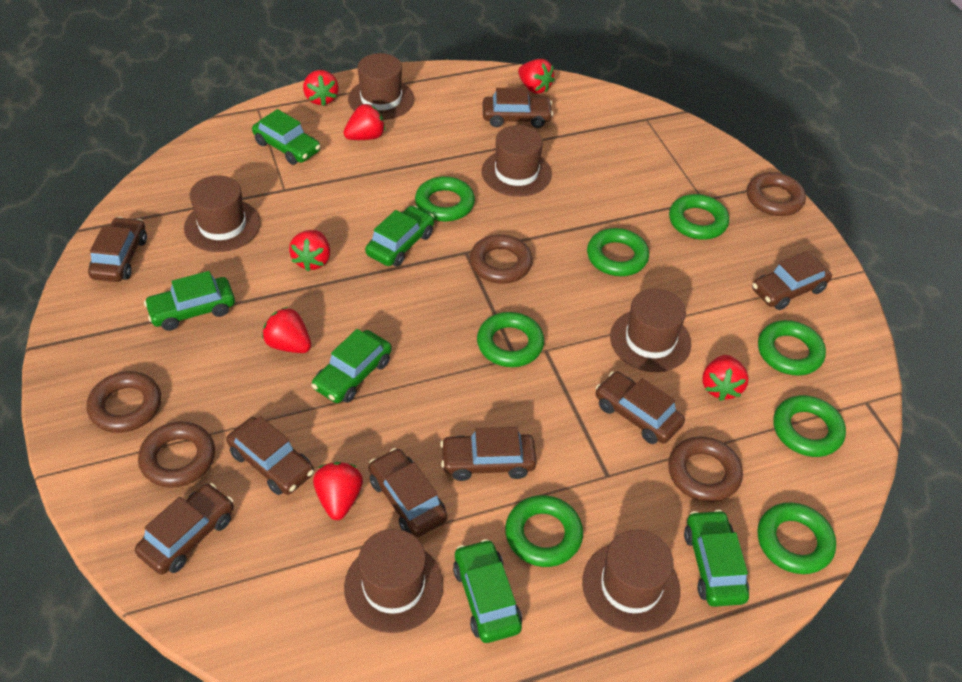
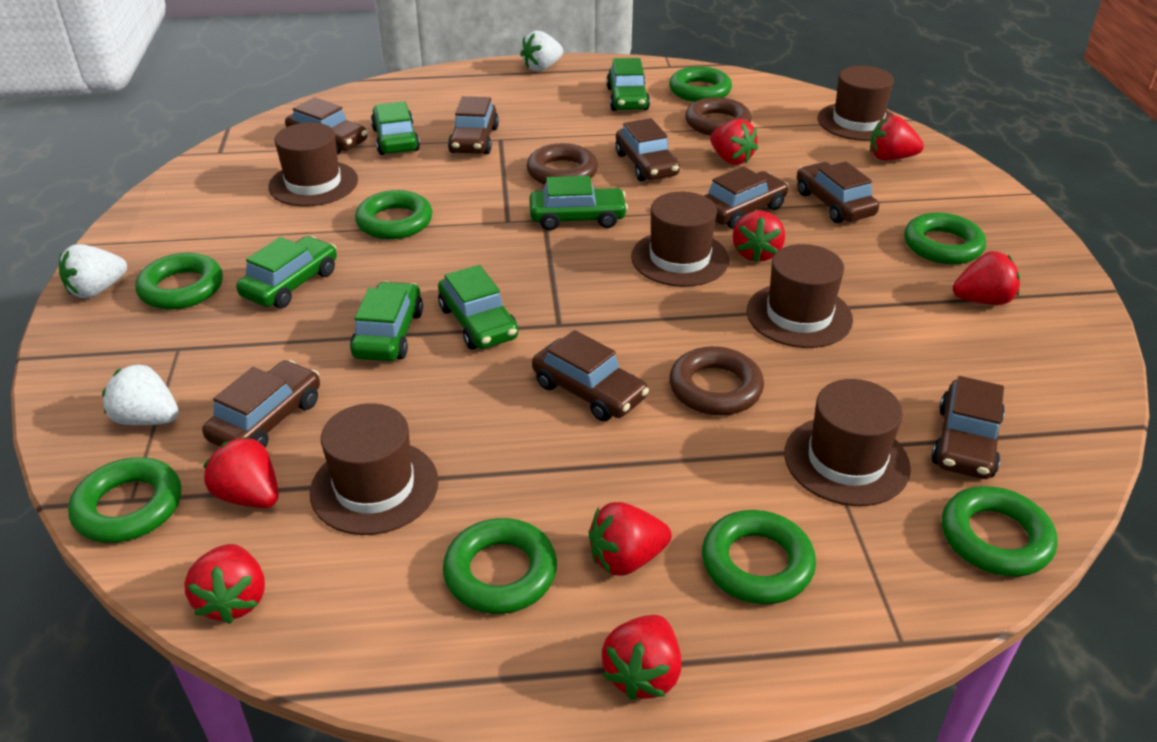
brown ring: 5 -> 3
red strawberry: 7 -> 8
white strawberry: 0 -> 3

